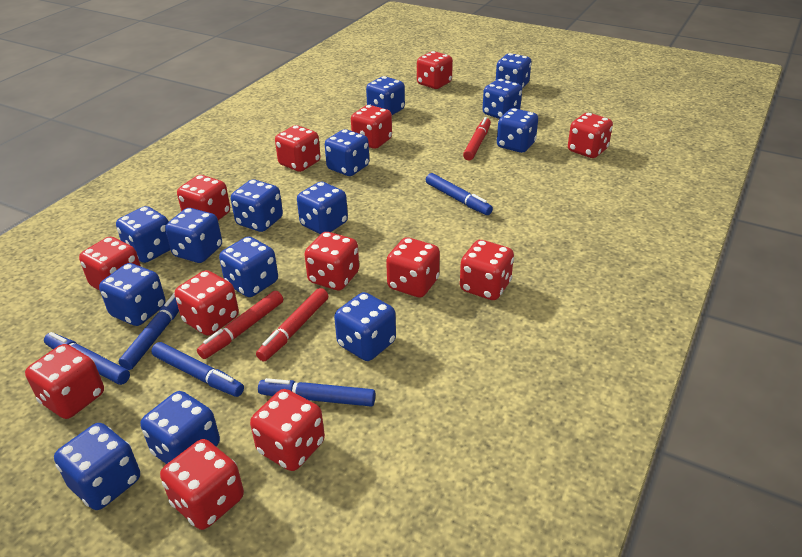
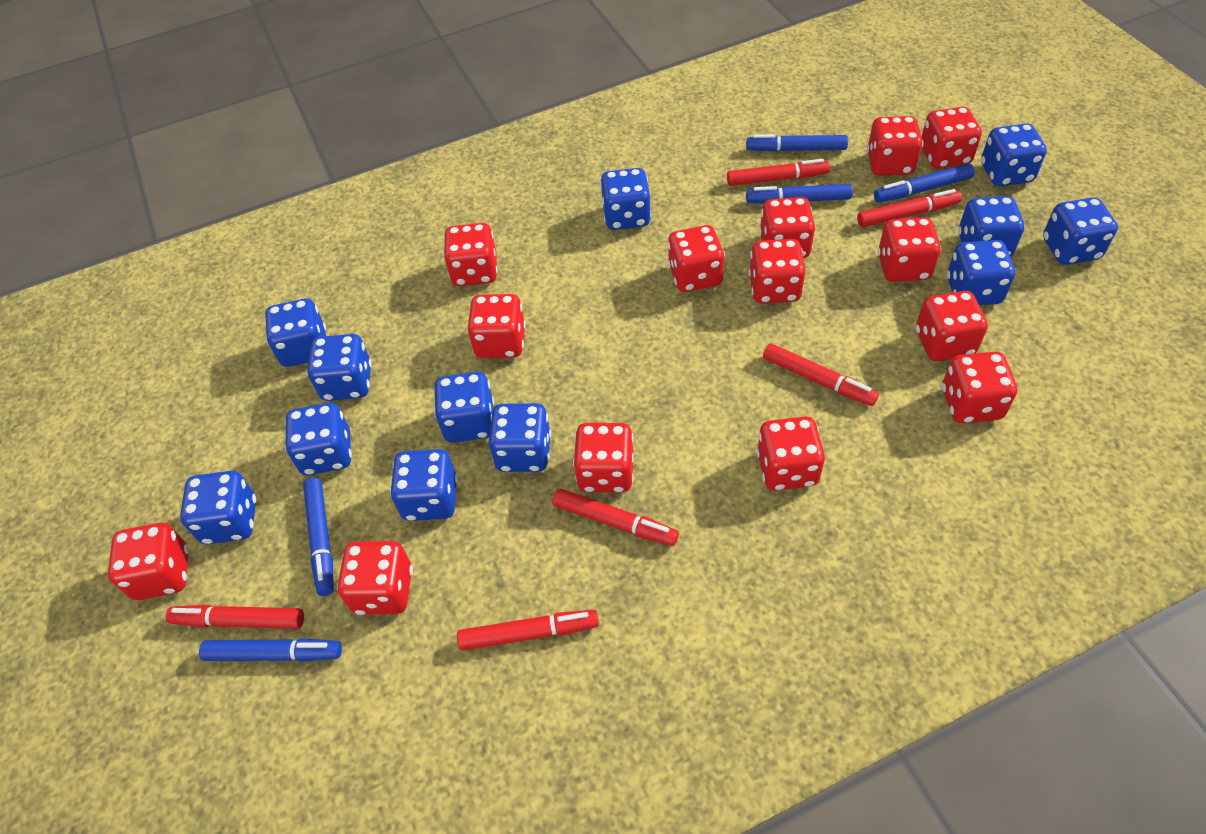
blue dice: 14 -> 12
red dice: 13 -> 14
red marker: 3 -> 6

